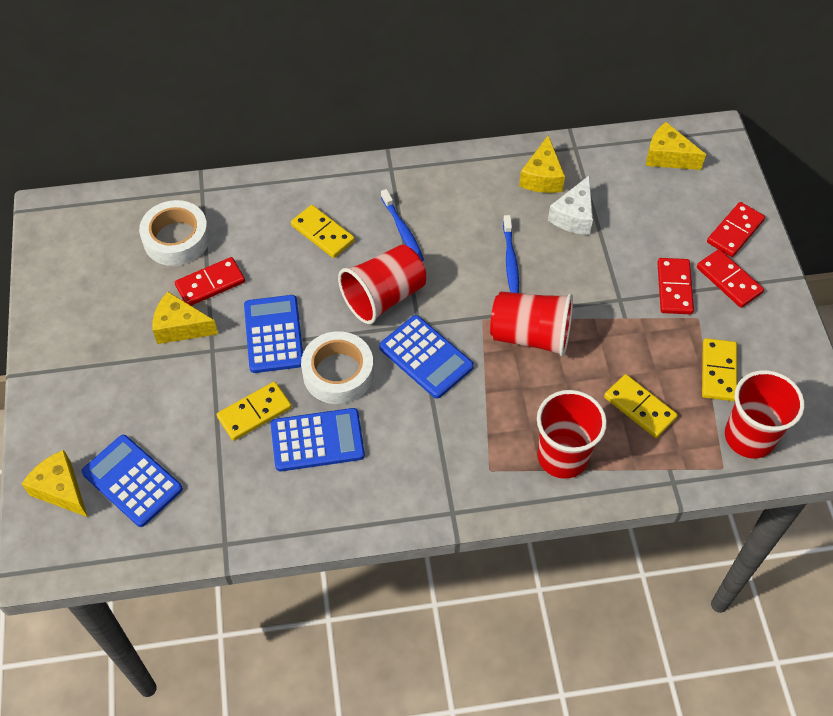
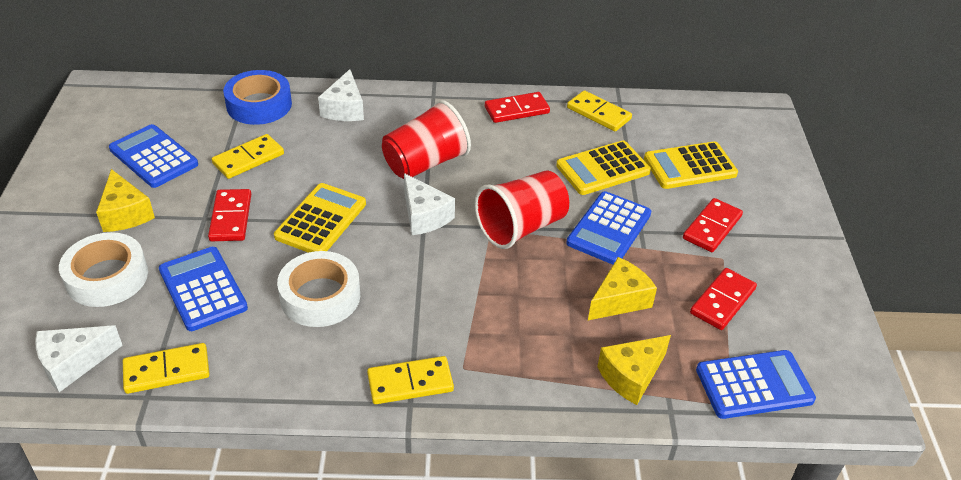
blue tape: 0 -> 1
blue toothbrush: 2 -> 0
red cup: 4 -> 2
white cheese: 1 -> 3
yellow calculator: 0 -> 3
yellow cheese: 4 -> 3

